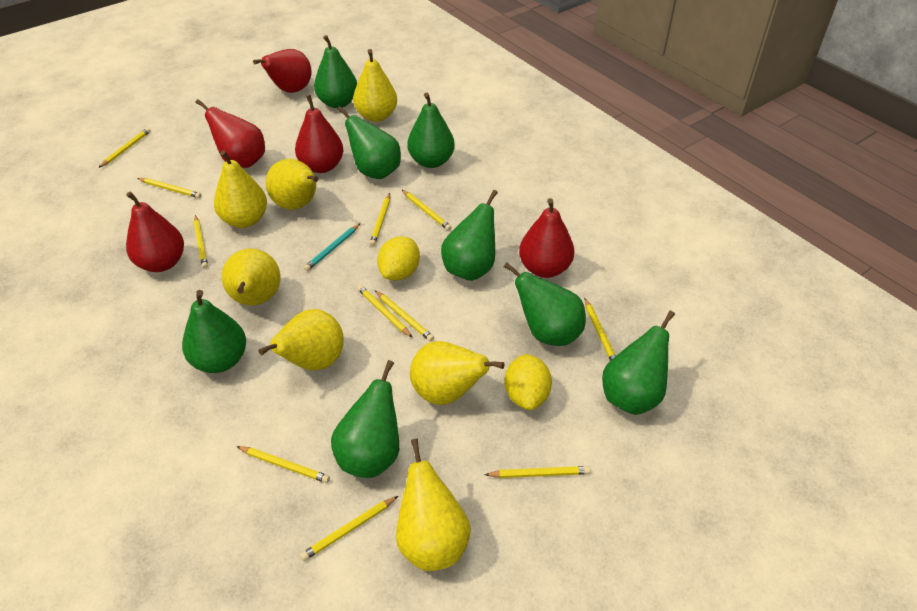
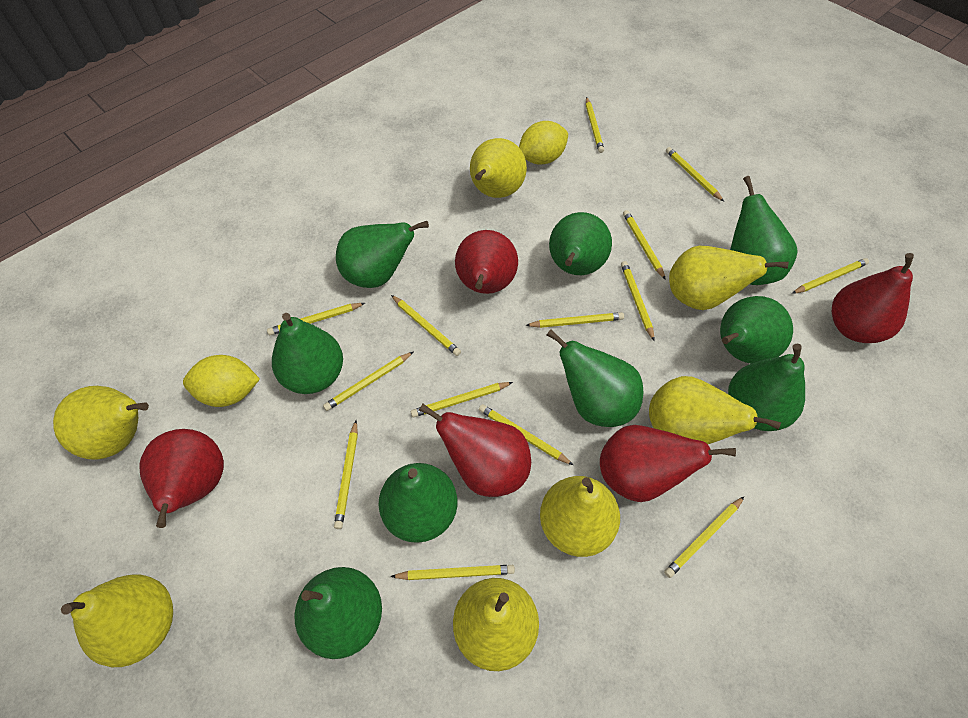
green pear: 8 -> 9
turquoise pencil: 1 -> 0
yellow pencil: 11 -> 14

